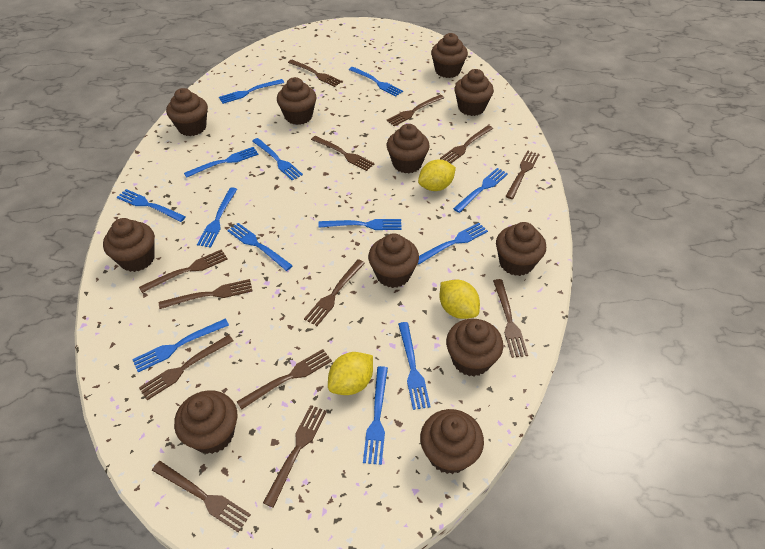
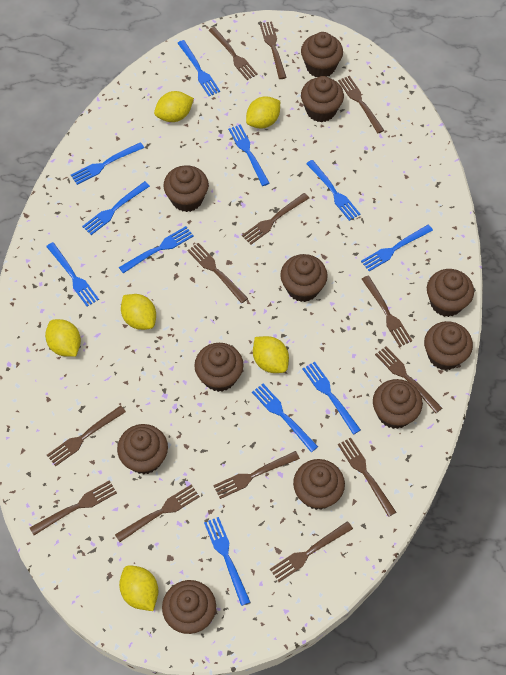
blue fork: 13 -> 11
yellow lemon: 3 -> 6

